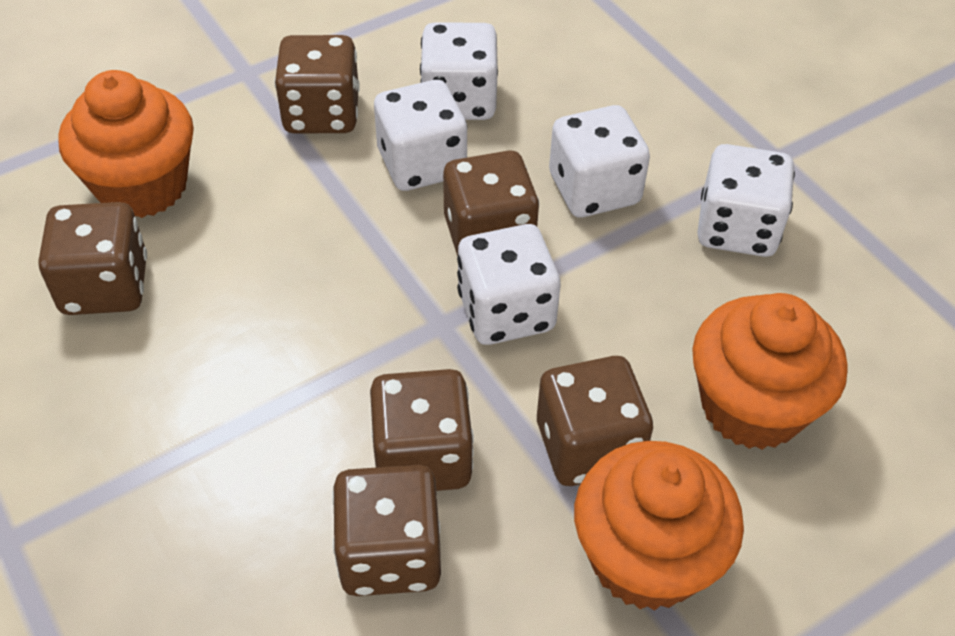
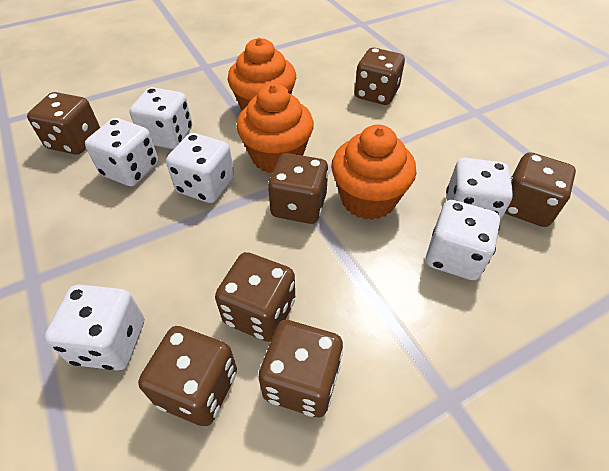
brown dice: 6 -> 7
white dice: 5 -> 6

